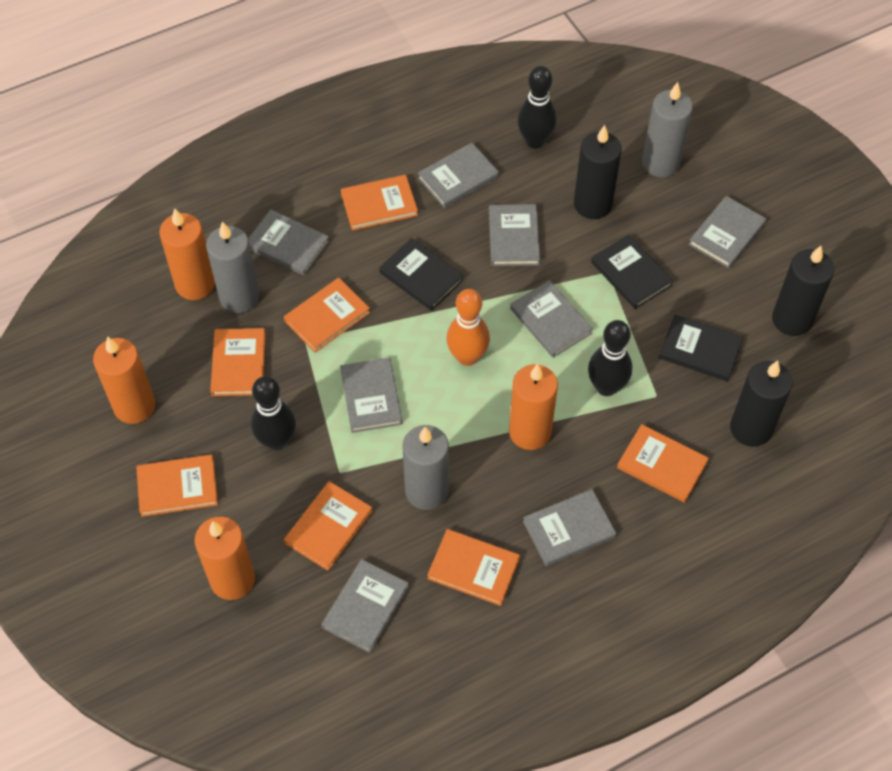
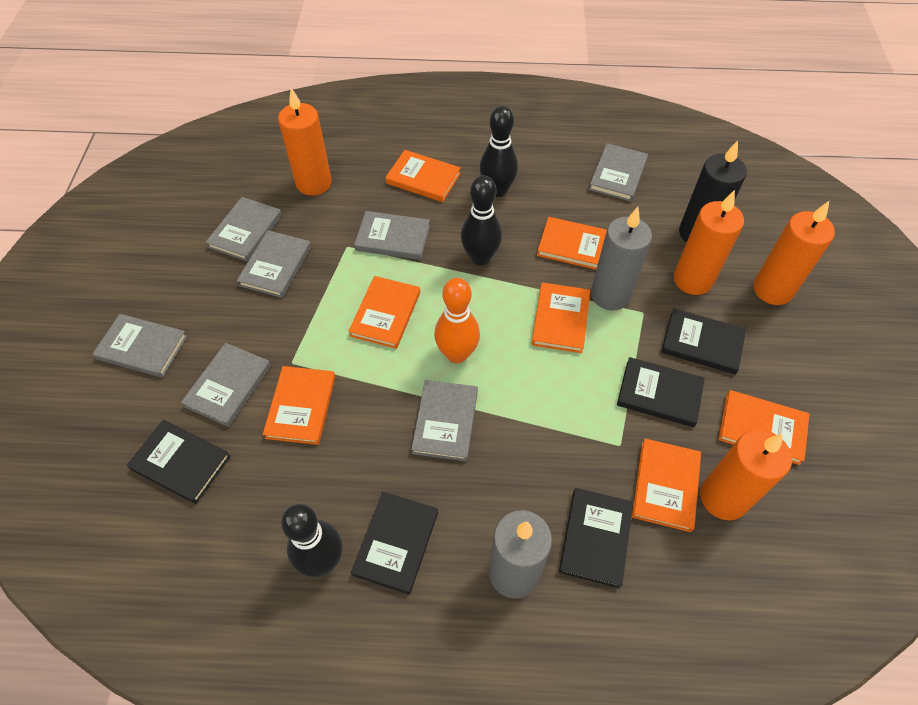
black book: 3 -> 5
black candle: 3 -> 1
grey book: 8 -> 7
grey candle: 3 -> 2

